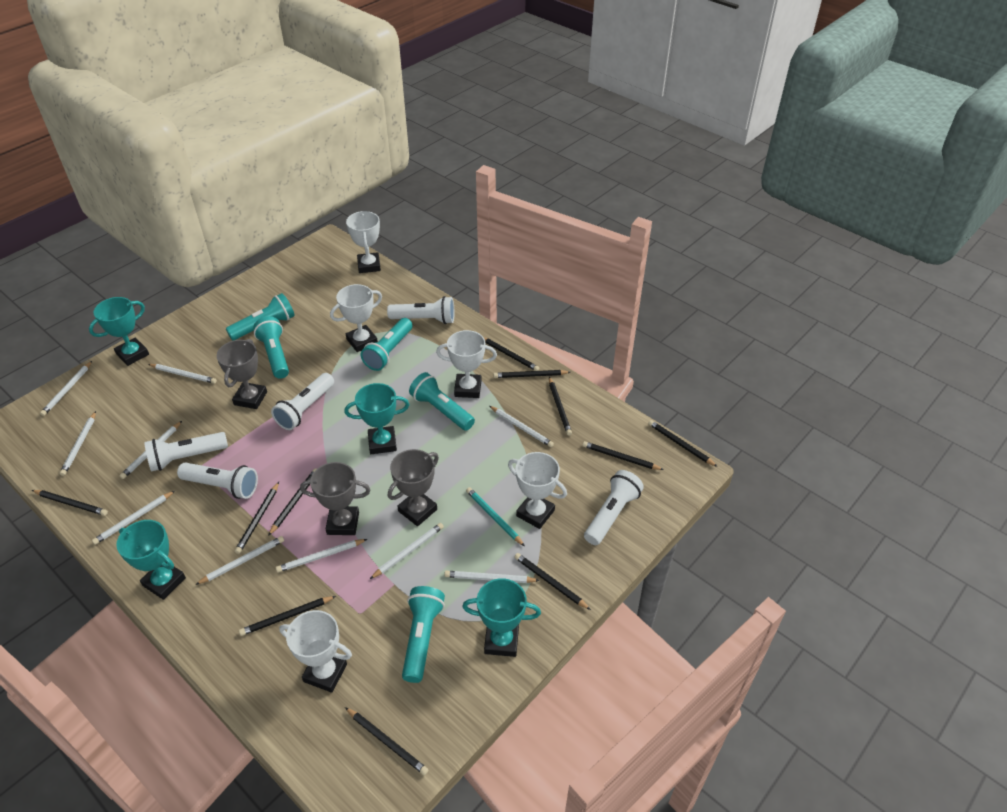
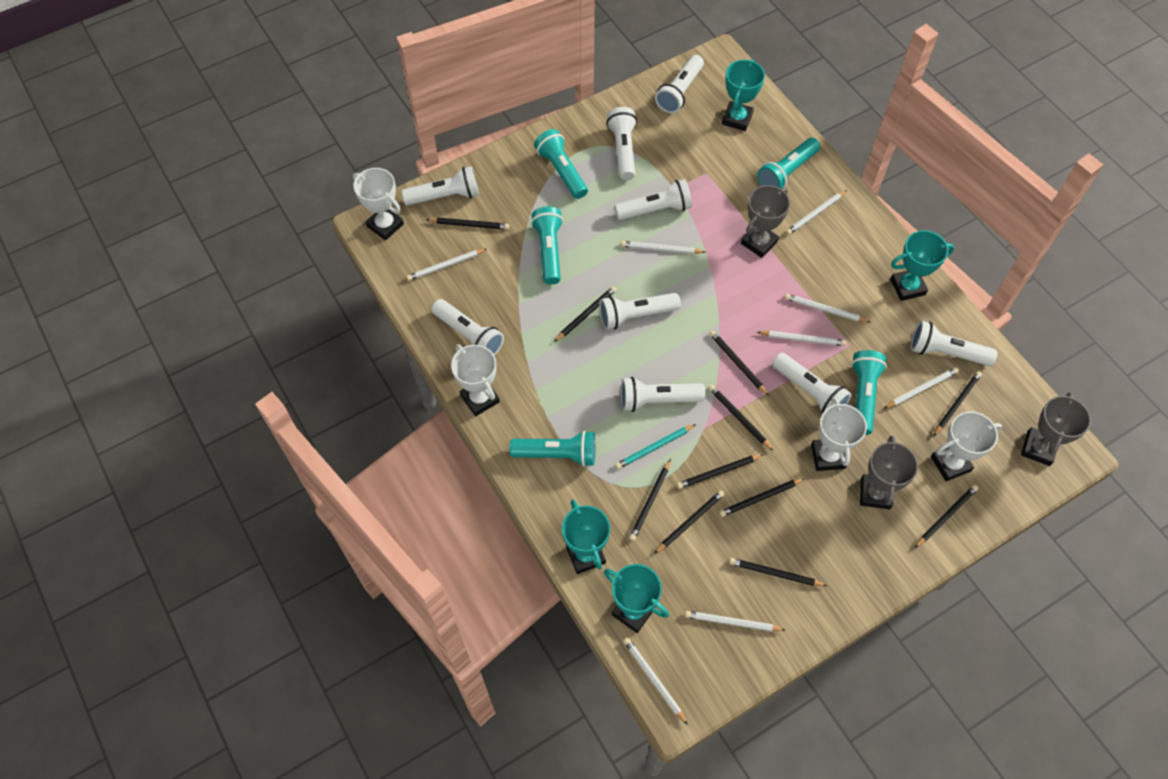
white flashlight: 5 -> 9
white pencil: 10 -> 8
white trophy: 5 -> 4

